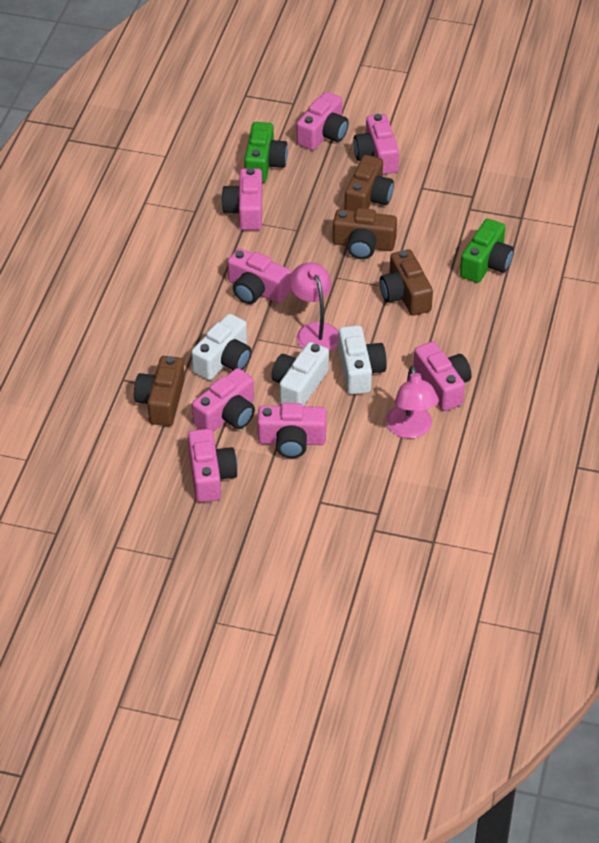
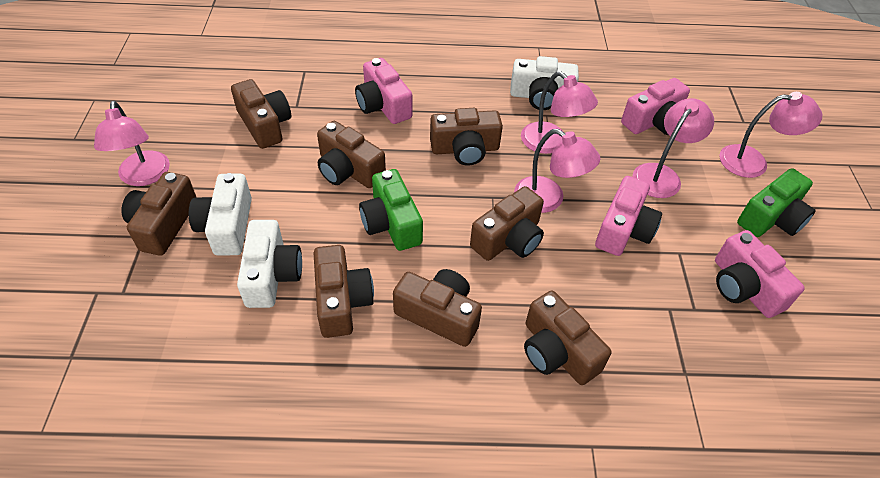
brown camera: 4 -> 8
pink camera: 8 -> 4
pink lamp: 2 -> 5

